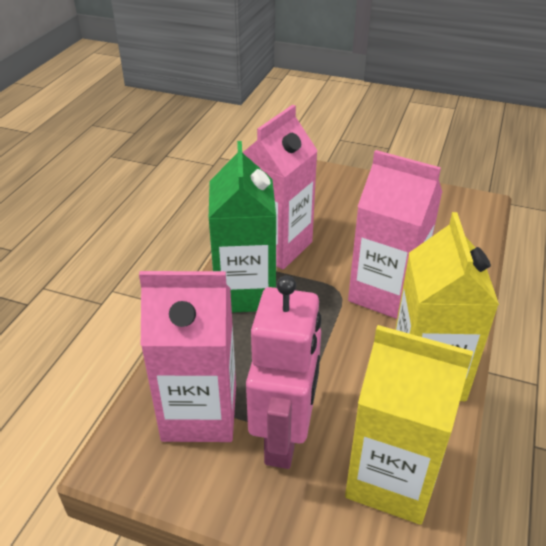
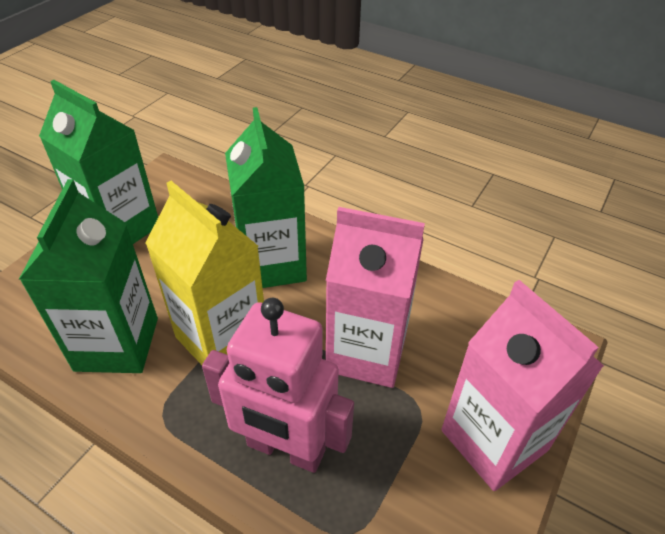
green carton: 1 -> 3
pink carton: 3 -> 2
yellow carton: 2 -> 1

